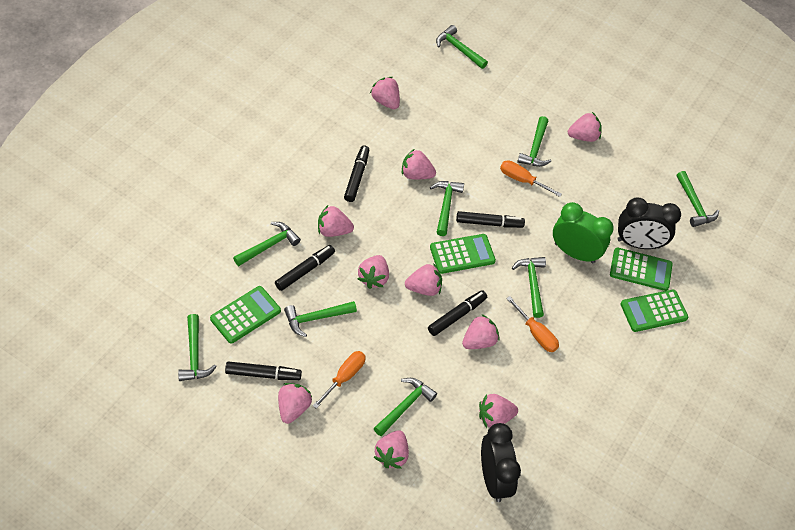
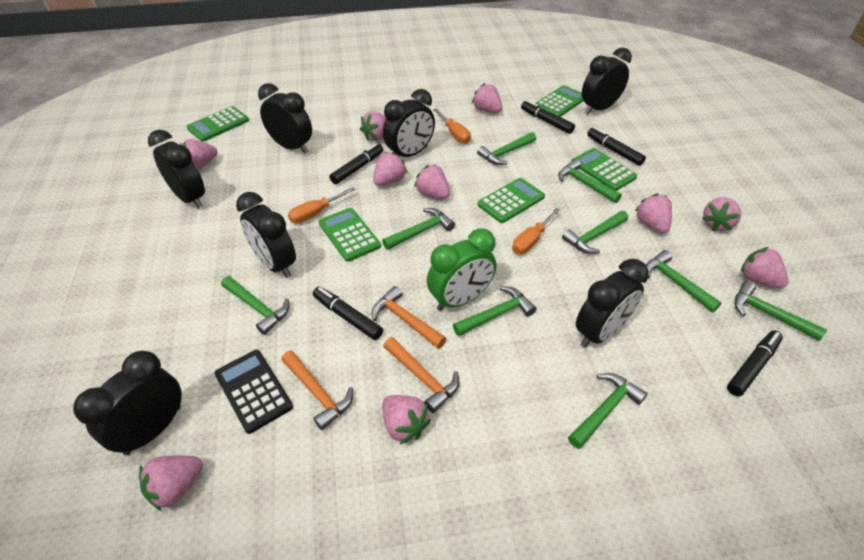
black calculator: 0 -> 1
black clock: 2 -> 7
green calculator: 4 -> 5
orange hammer: 0 -> 3

